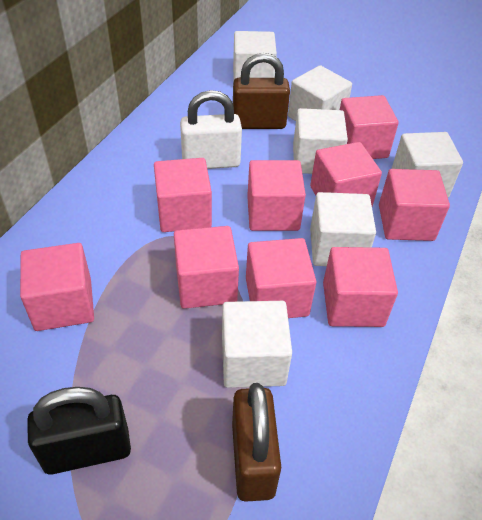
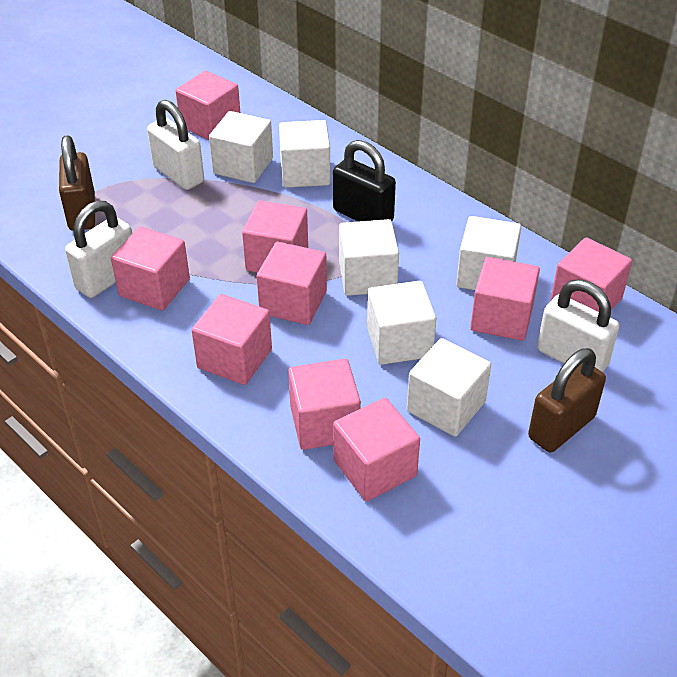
white padlock: 1 -> 3

